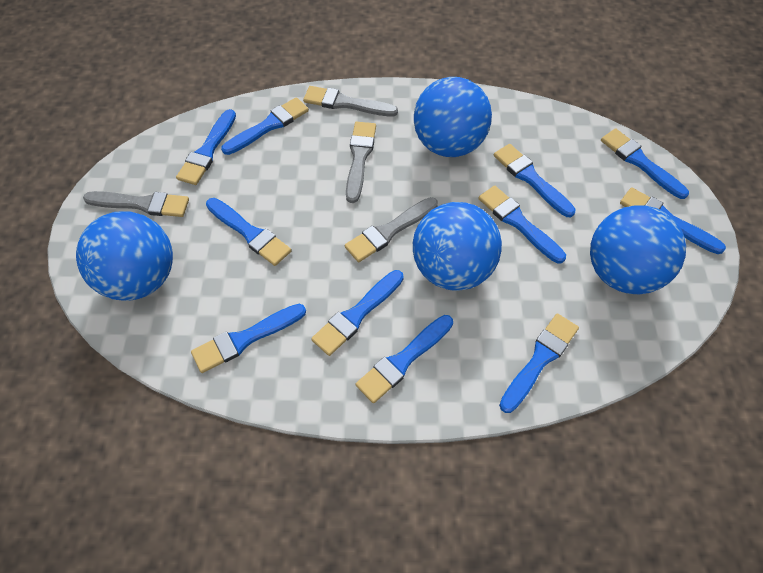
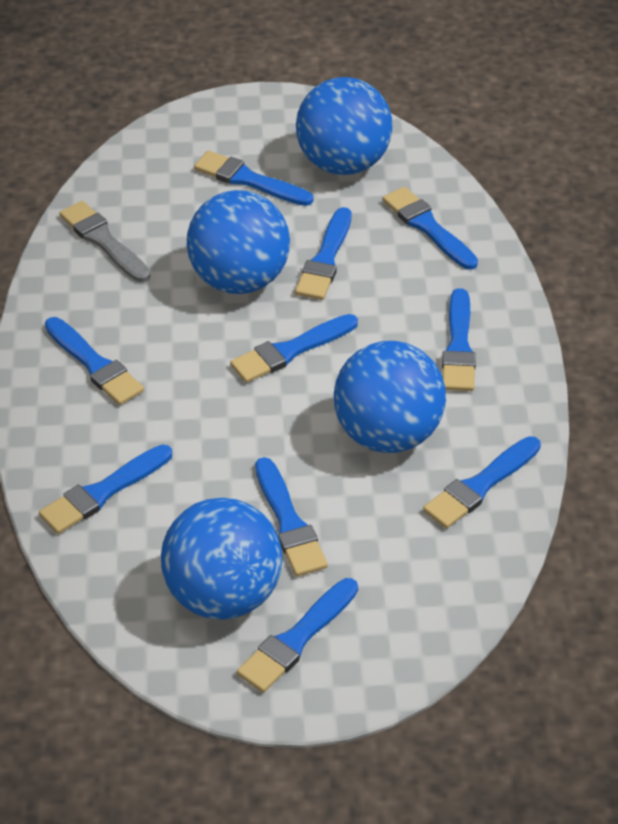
blue brush: 11 -> 10
grey brush: 4 -> 1

